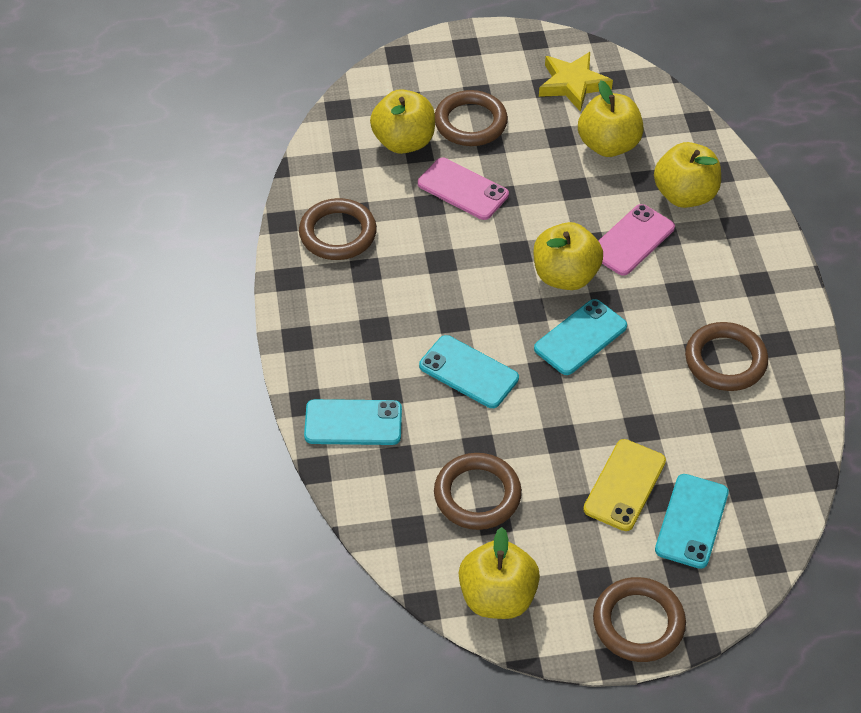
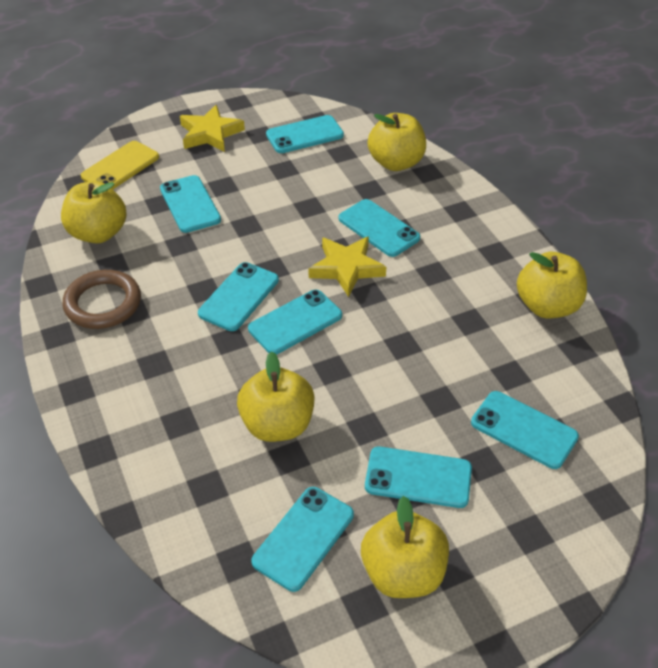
brown ring: 5 -> 1
pink phone: 2 -> 0
turquoise phone: 4 -> 8
yellow star: 1 -> 2

